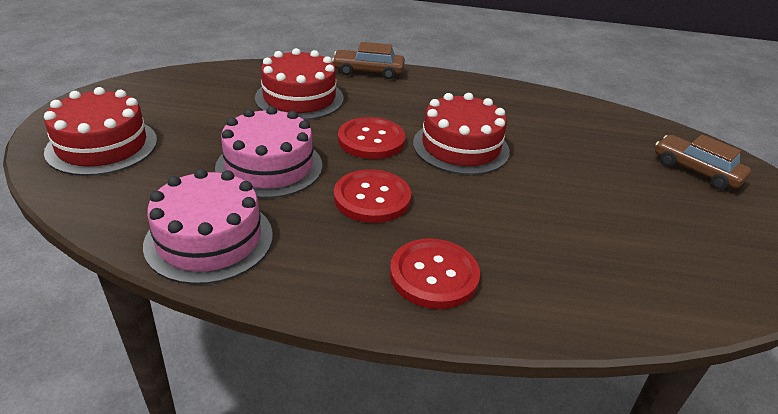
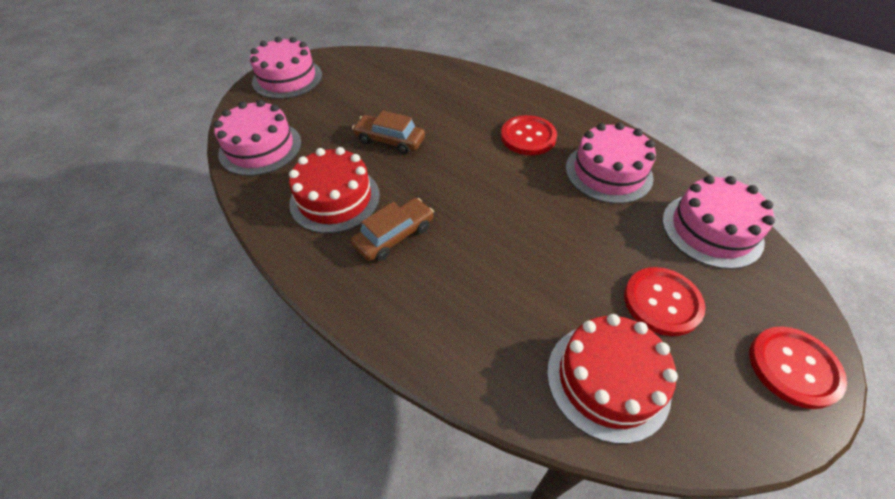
pink cake: 2 -> 4
red cake: 3 -> 2

